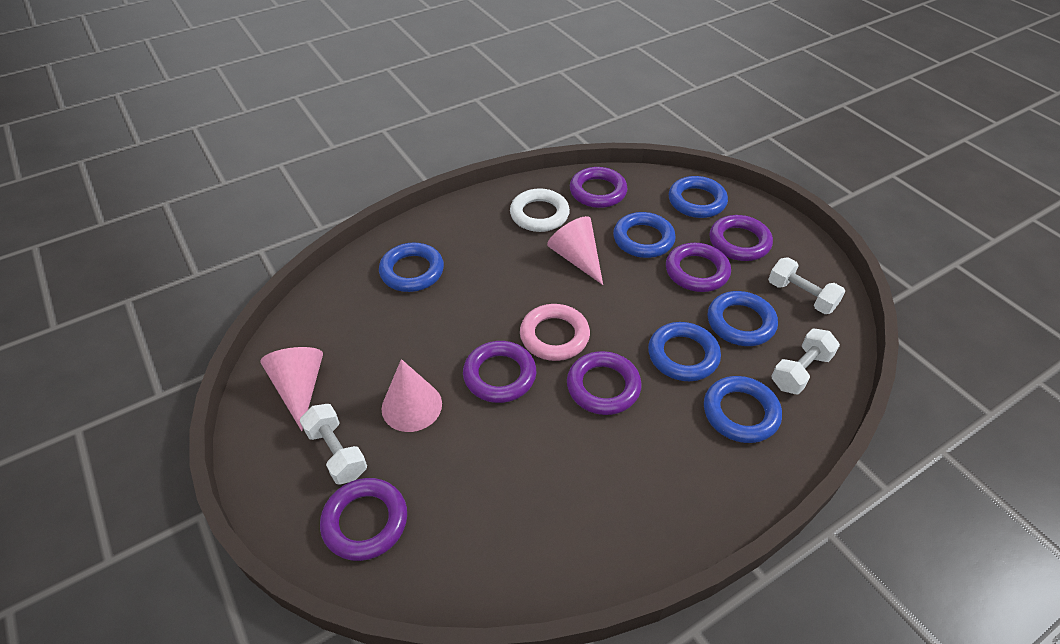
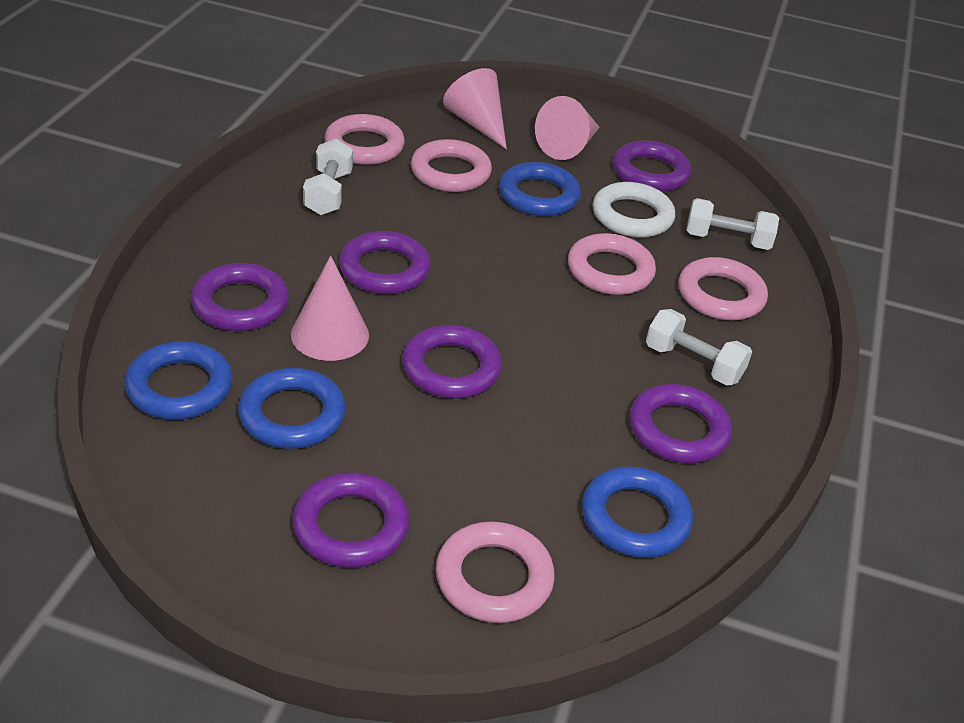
blue ring: 6 -> 4
pink ring: 1 -> 5

